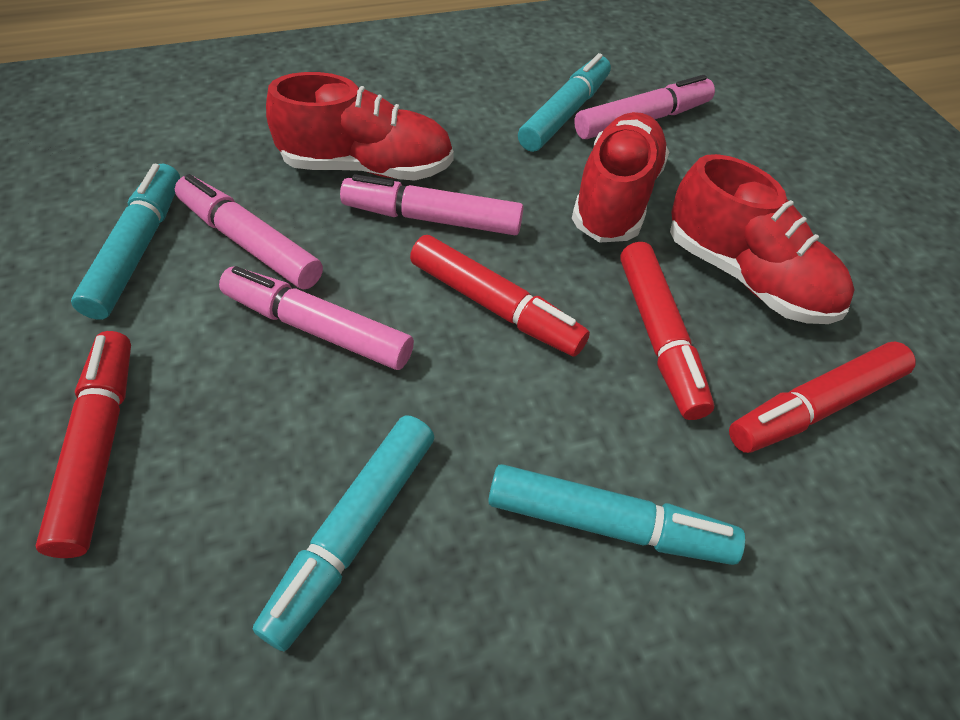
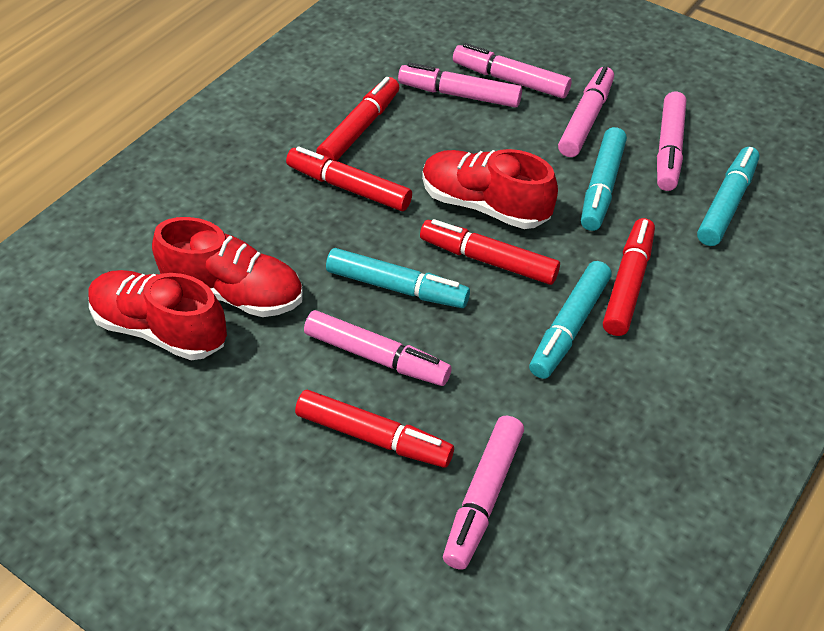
pink marker: 4 -> 6
red marker: 4 -> 5

